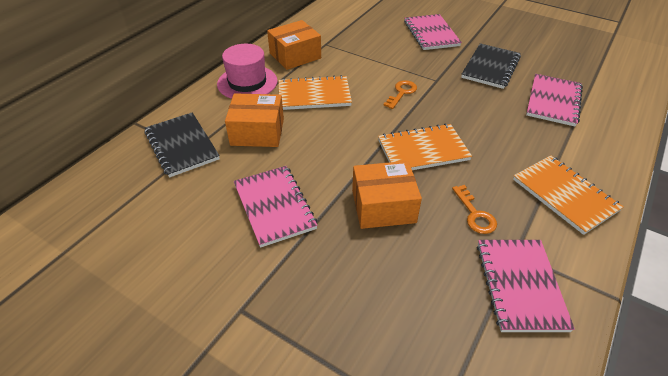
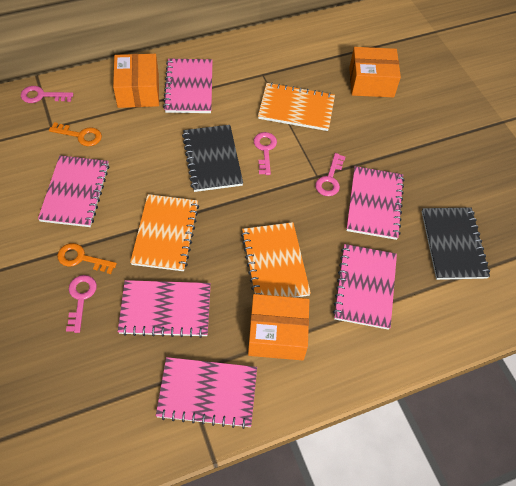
pink hat: 1 -> 0
pink key: 0 -> 4
pink notebook: 4 -> 6

